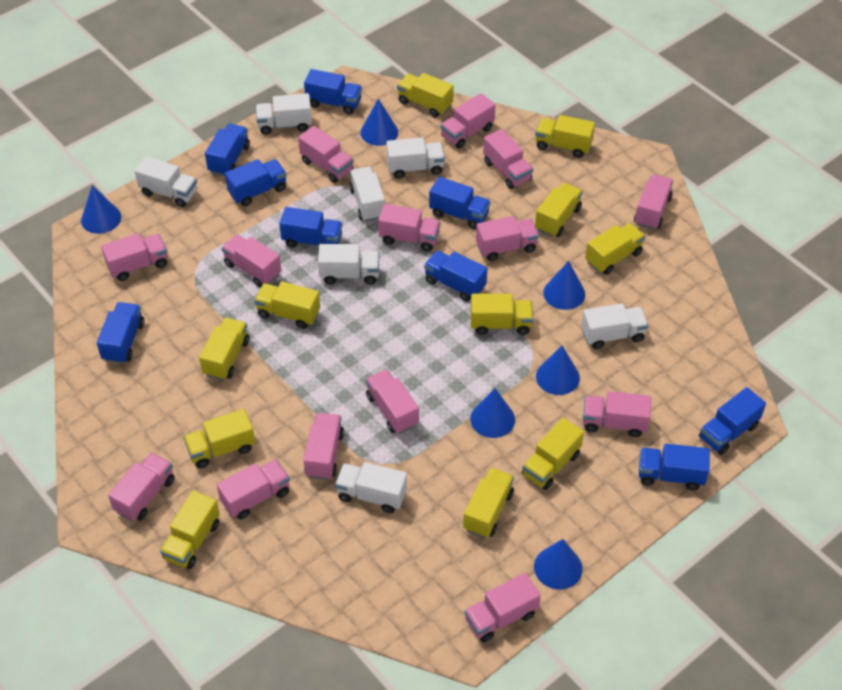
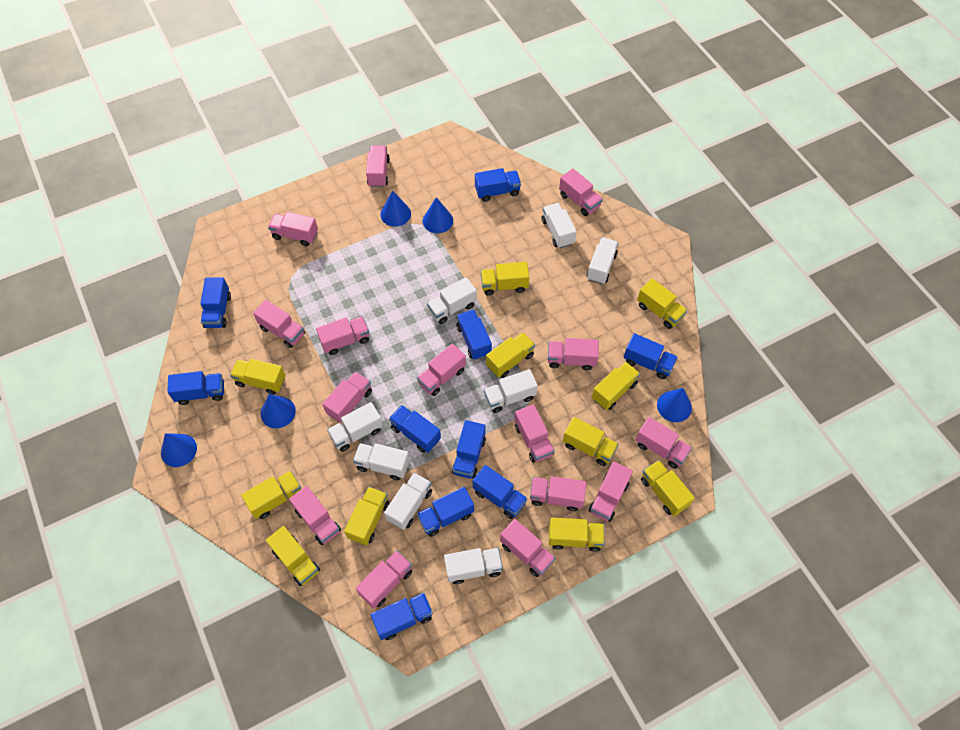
blue cone: 6 -> 5
blue truck: 9 -> 10
pink truck: 14 -> 15
white truck: 7 -> 8

